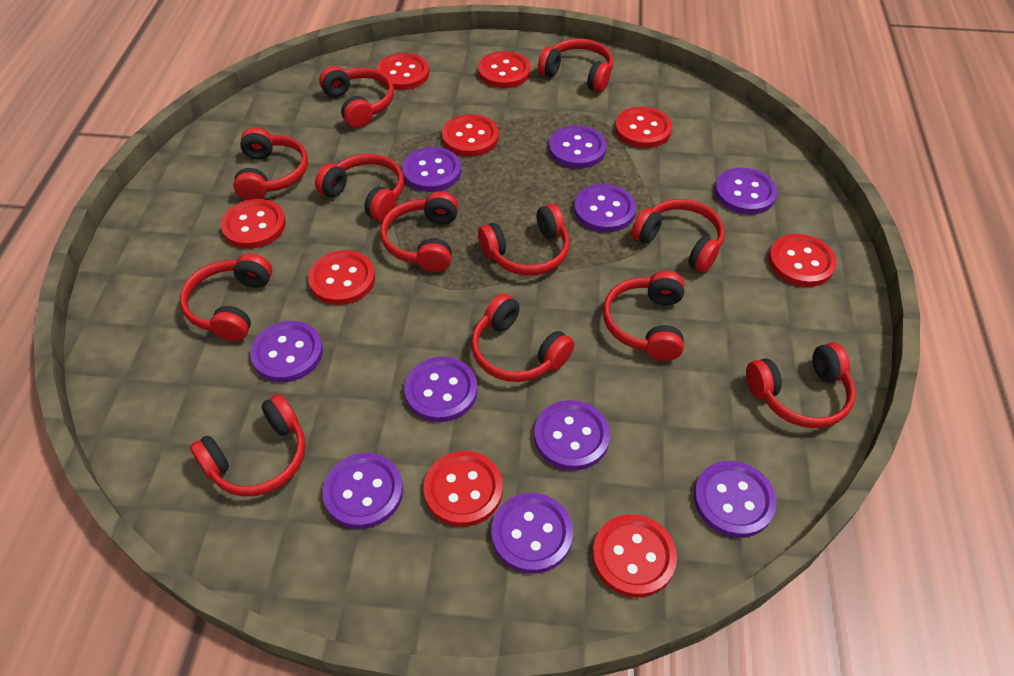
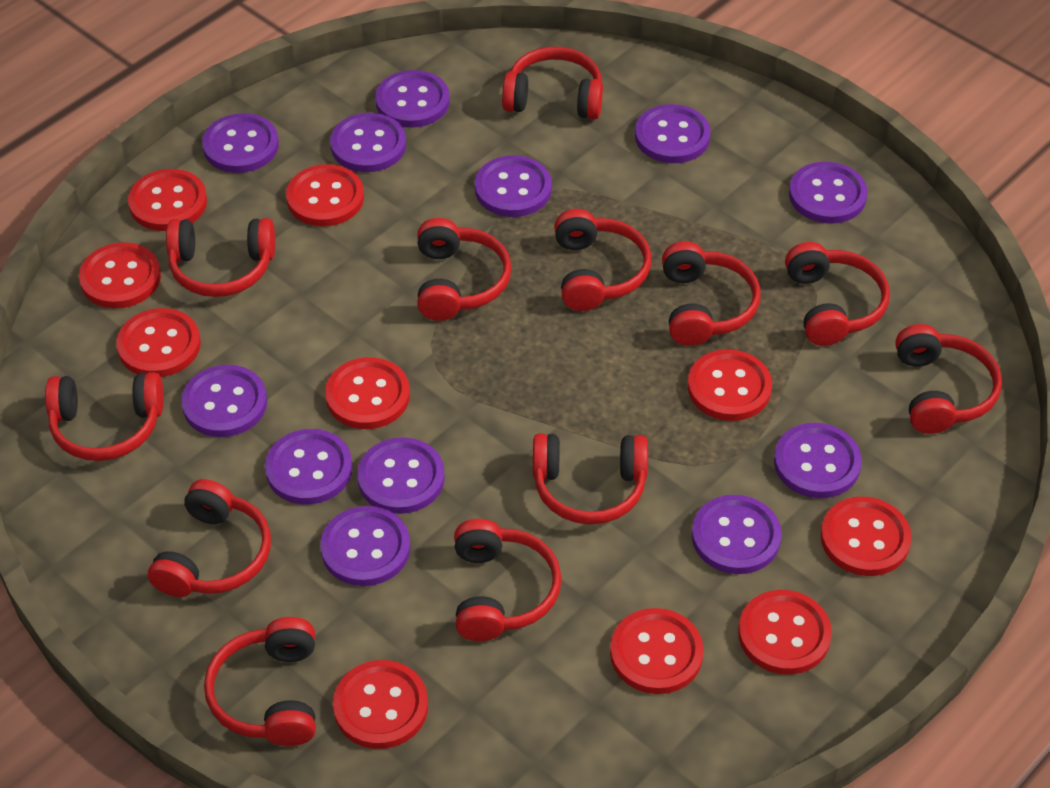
purple button: 10 -> 12
red button: 9 -> 10

